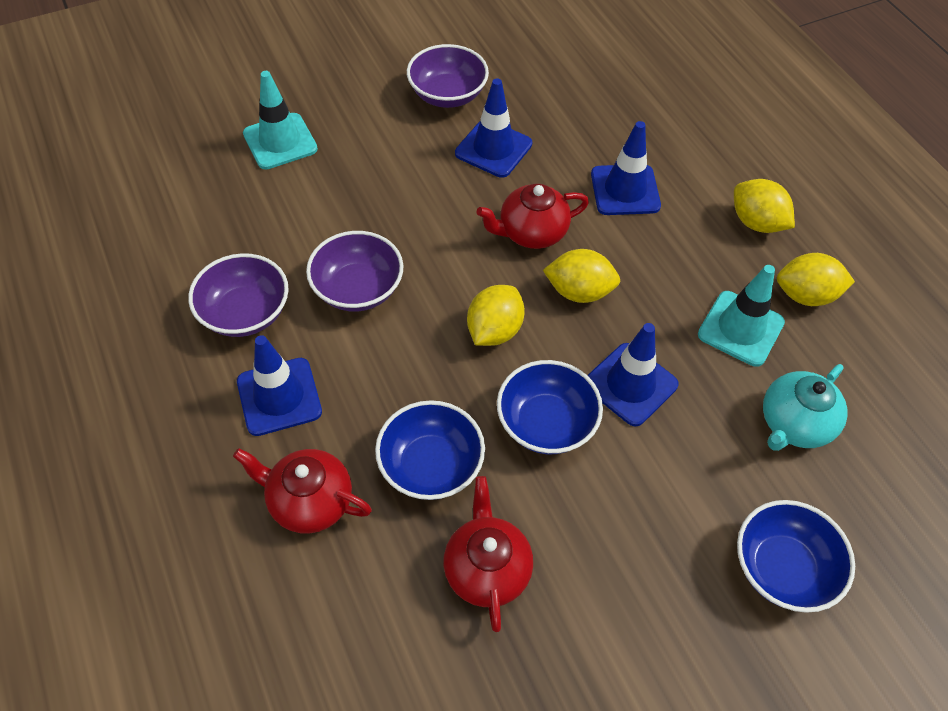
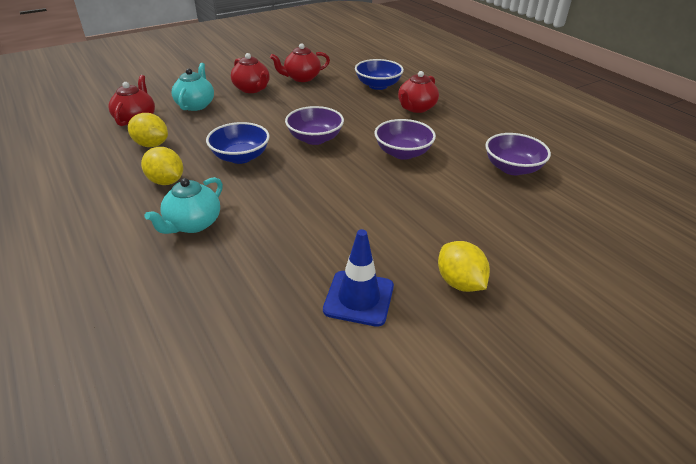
blue bowl: 3 -> 2
blue traffic cone: 4 -> 1
red teapot: 3 -> 4
turquoise teapot: 1 -> 2
turquoise traffic cone: 2 -> 0
yellow lemon: 4 -> 3

